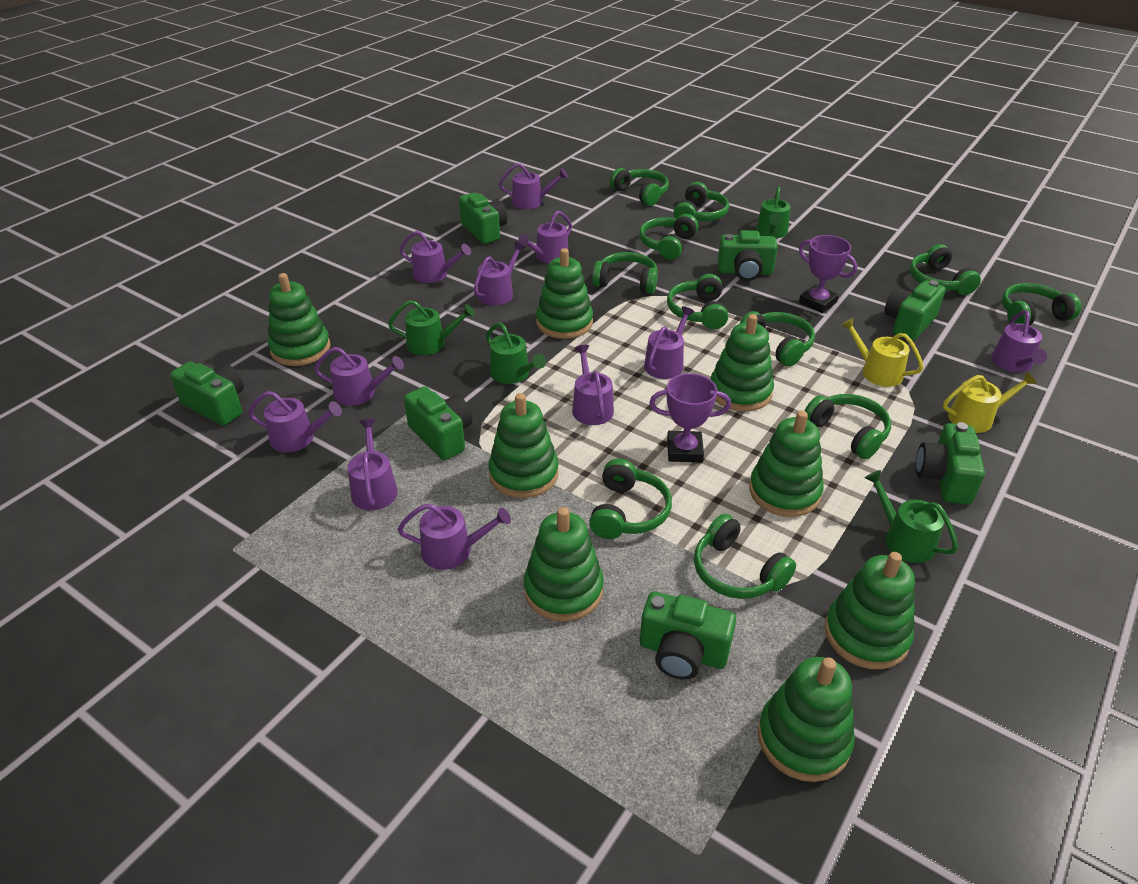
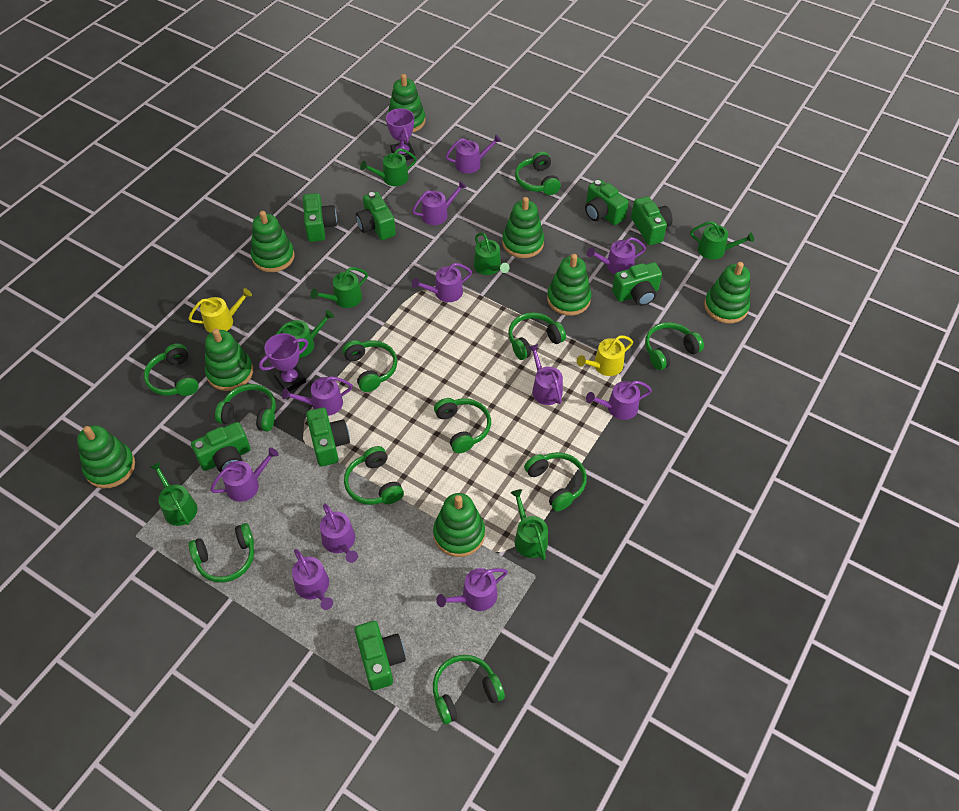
green camera: 7 -> 8
green watering can: 4 -> 7

